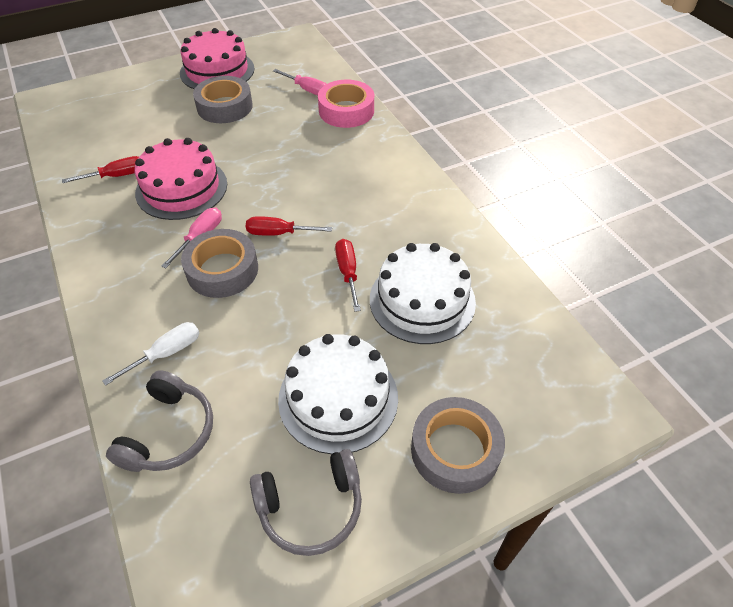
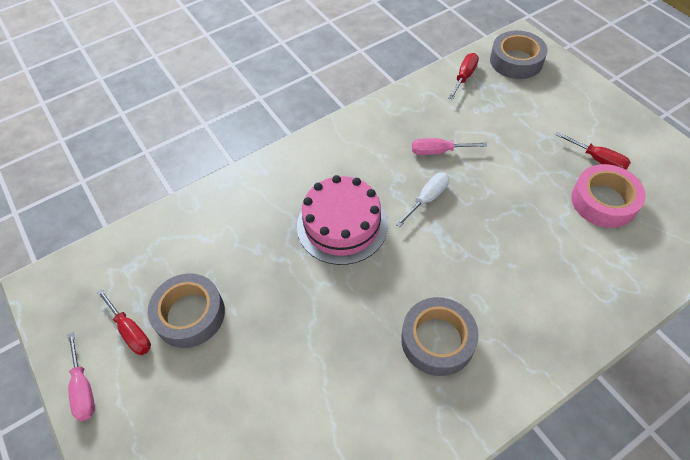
grey headphones: 2 -> 0
pink cake: 2 -> 1
white cake: 2 -> 0

